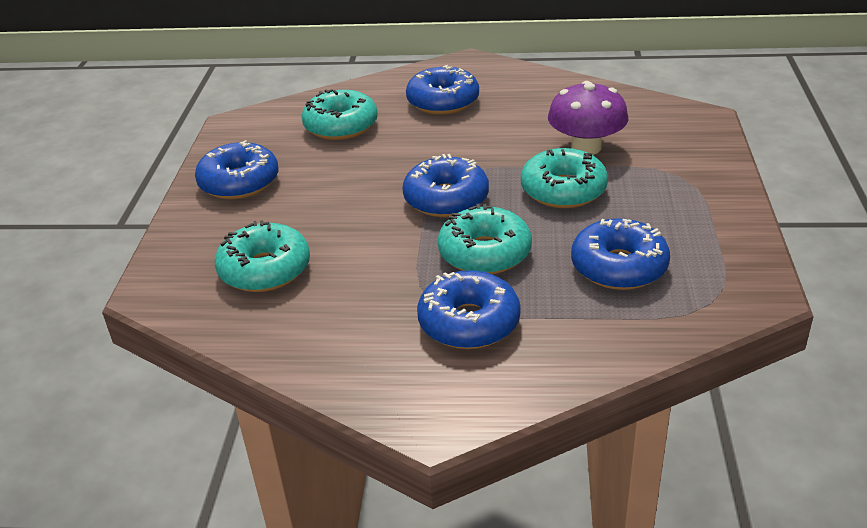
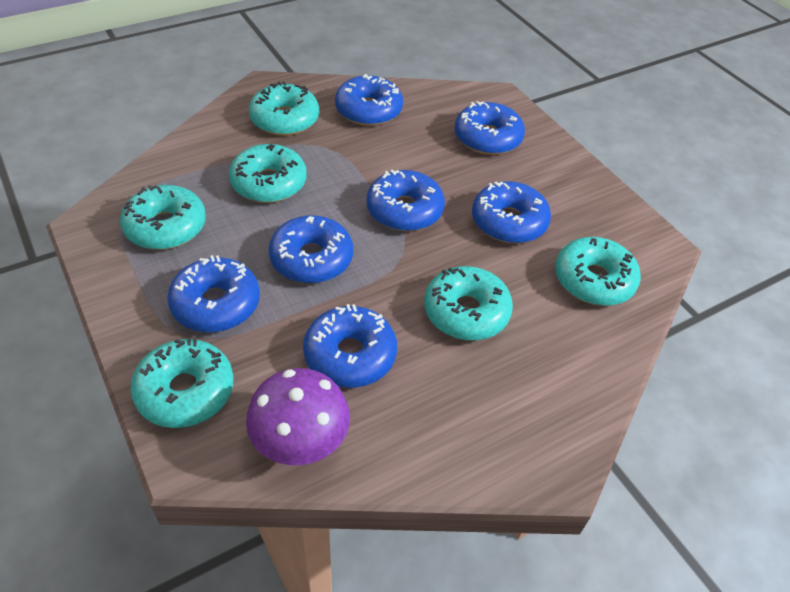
blue donut: 5 -> 7
turquoise donut: 4 -> 6

